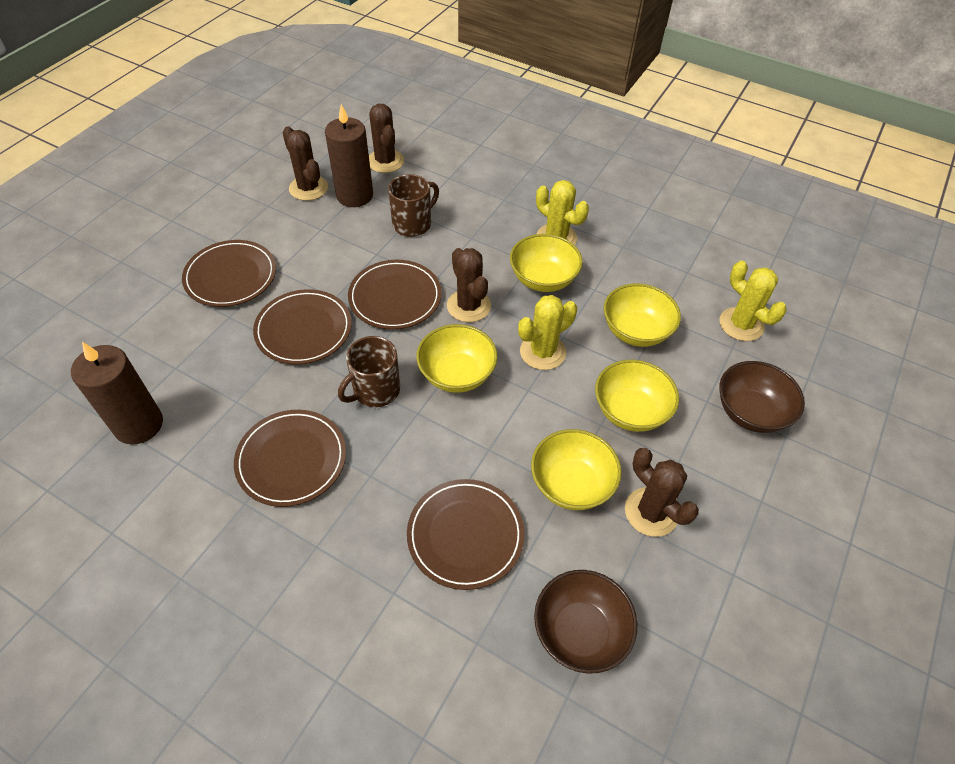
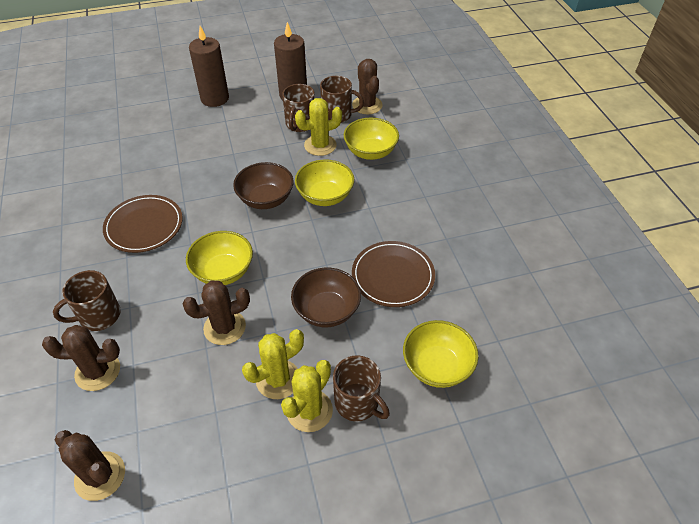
brown mug: 2 -> 4
brown plate: 5 -> 2
yellow bowl: 5 -> 4

